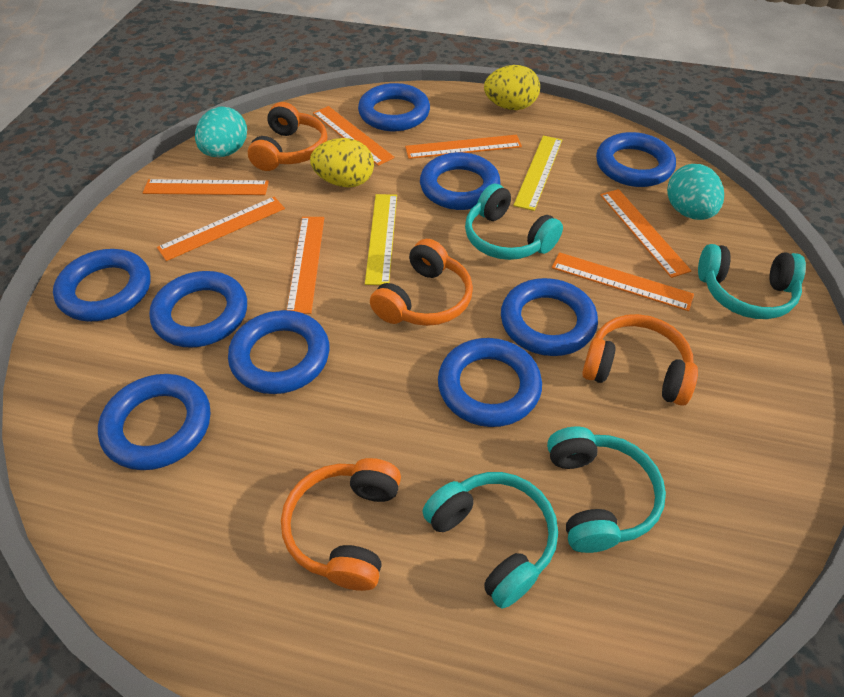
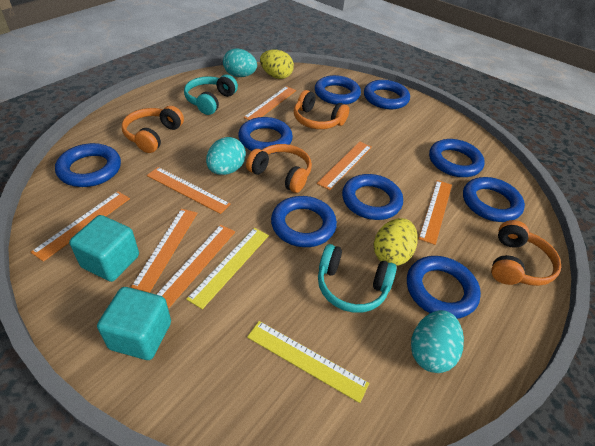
turquoise cube: 0 -> 2
turquoise egg: 2 -> 3
turquoise headphones: 4 -> 2

